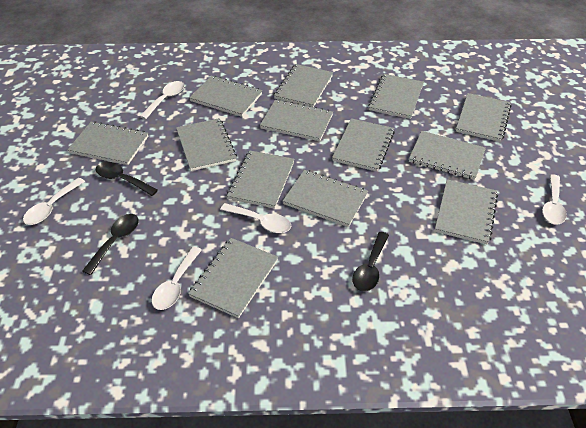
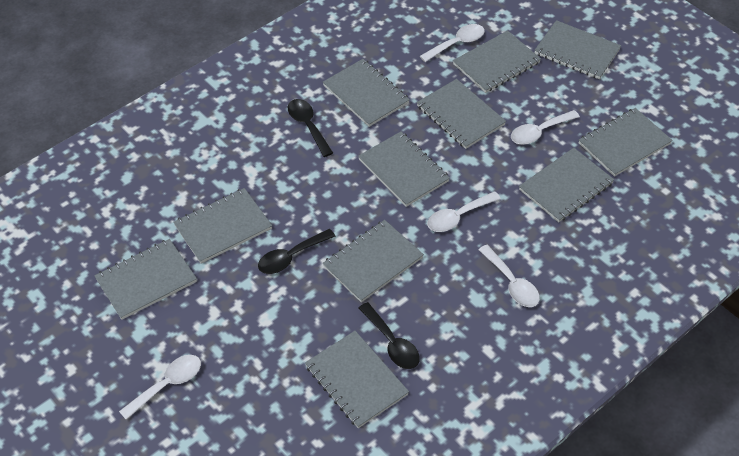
grey notebook: 13 -> 11

